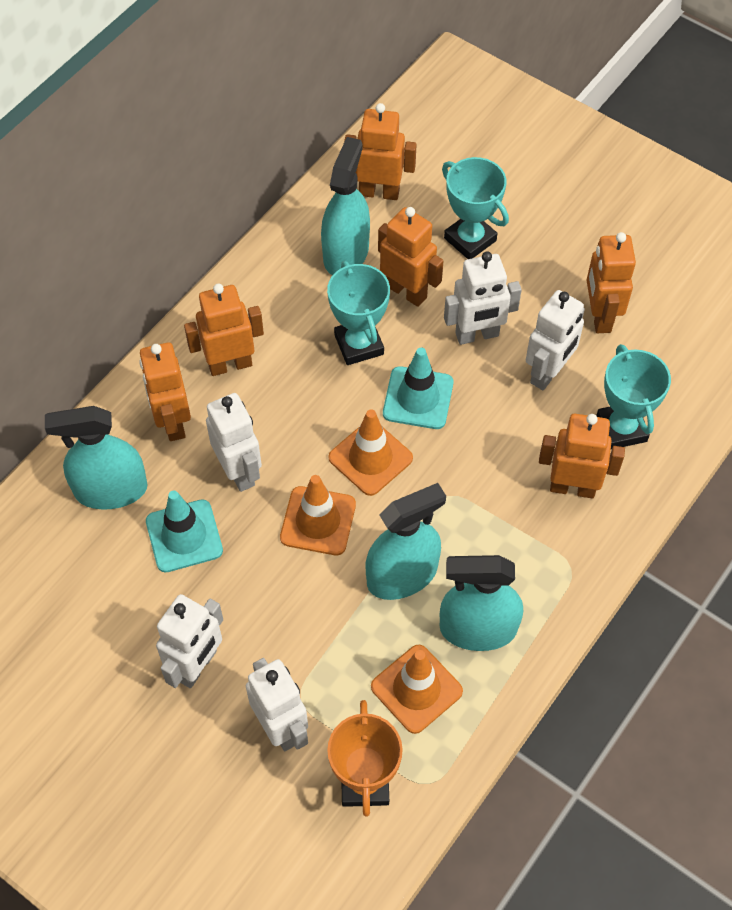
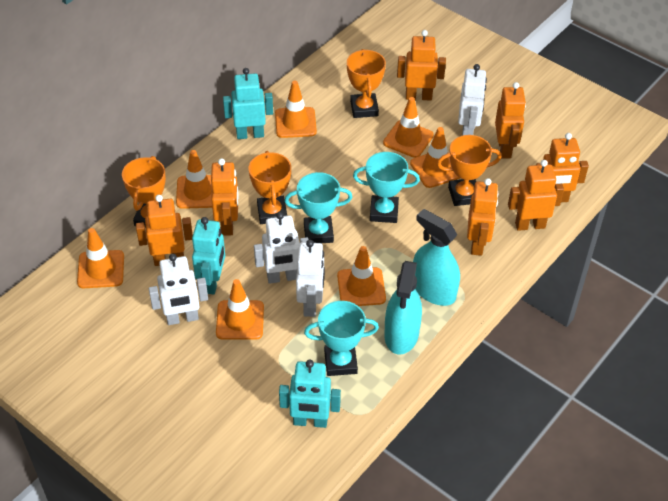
orange robot: 6 -> 7
orange traffic cone: 3 -> 7
orange trophy: 1 -> 4
turquoise robot: 0 -> 3
turquoise spray bottle: 4 -> 2
turquoise traffic cone: 2 -> 0
white robot: 5 -> 4

